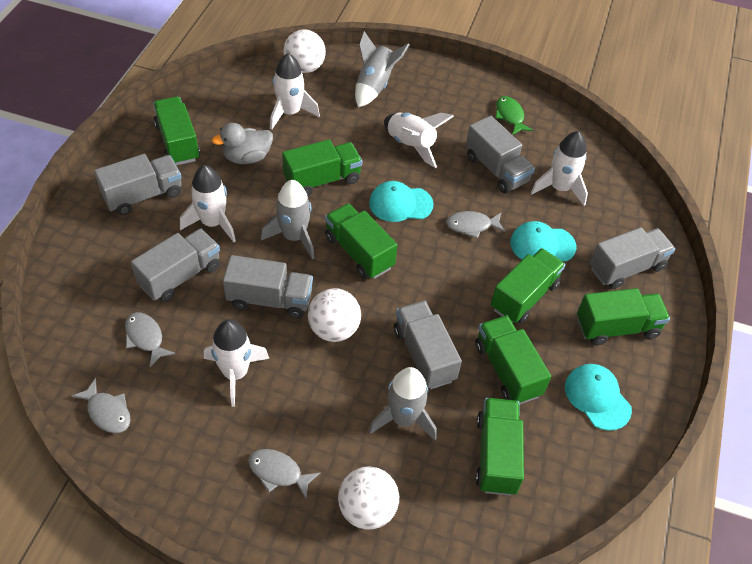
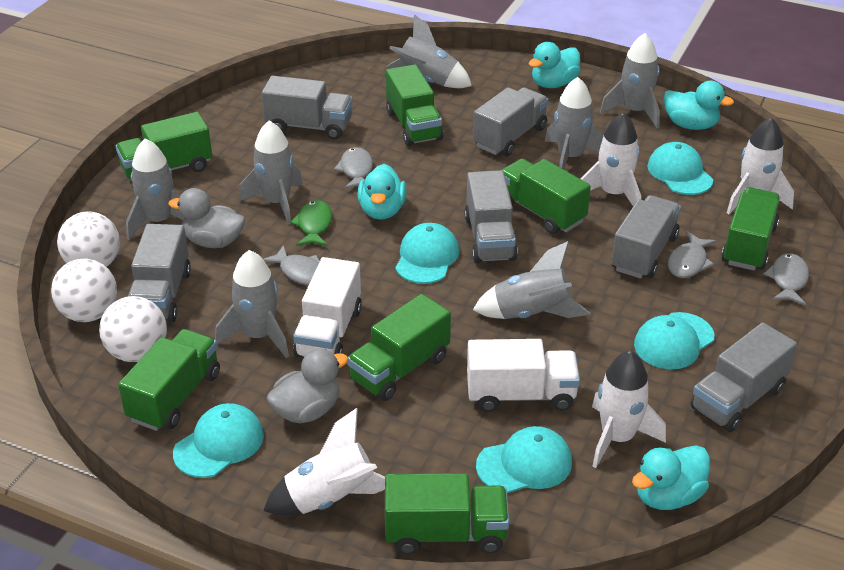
grey duck: 1 -> 2
grey rocket: 3 -> 7
turquoise cap: 3 -> 5
turquoise duck: 0 -> 4
white rocket: 5 -> 4
white truck: 0 -> 2

